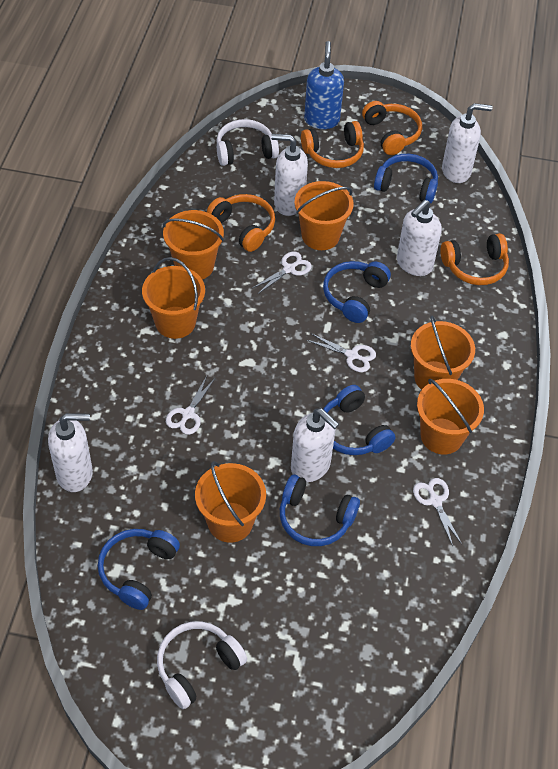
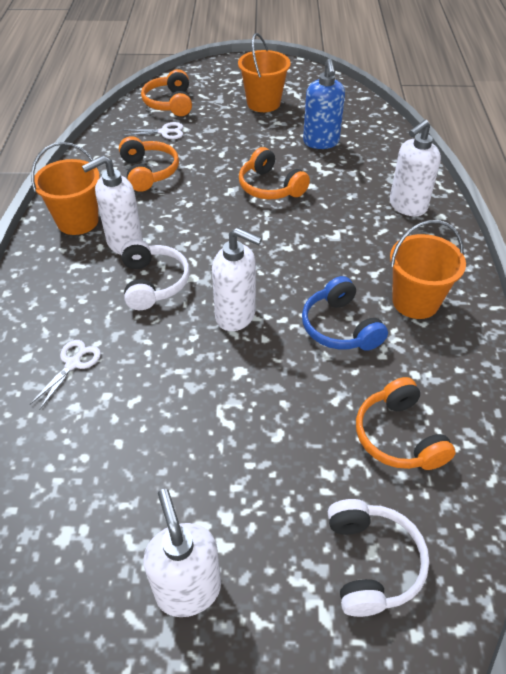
blue headphones: 5 -> 1
orange bucket: 6 -> 3
white scissors: 4 -> 2
white soap dispenser: 5 -> 4

